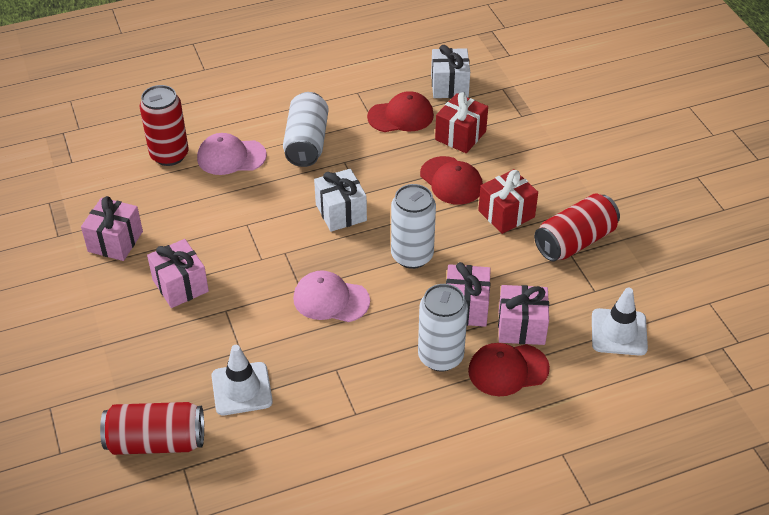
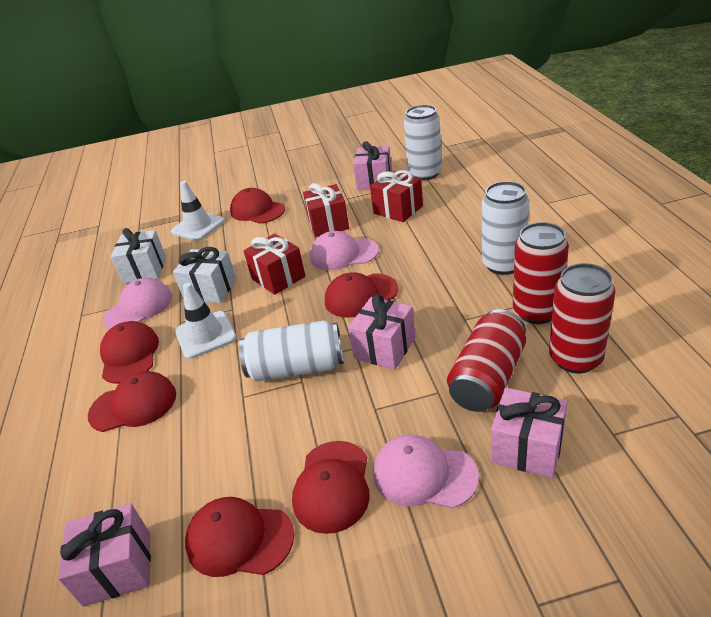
pink cap: 2 -> 3
red cap: 3 -> 6
red gift: 2 -> 3

